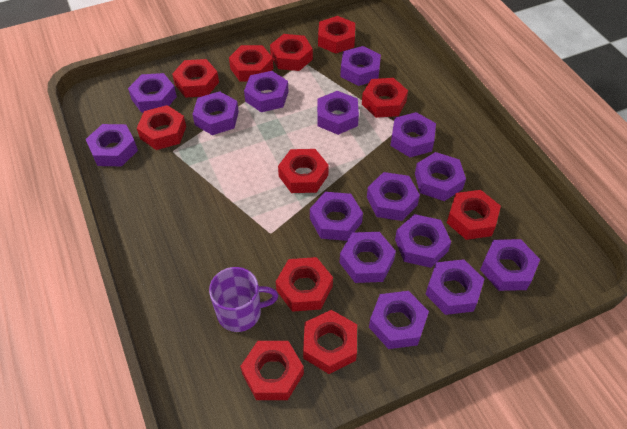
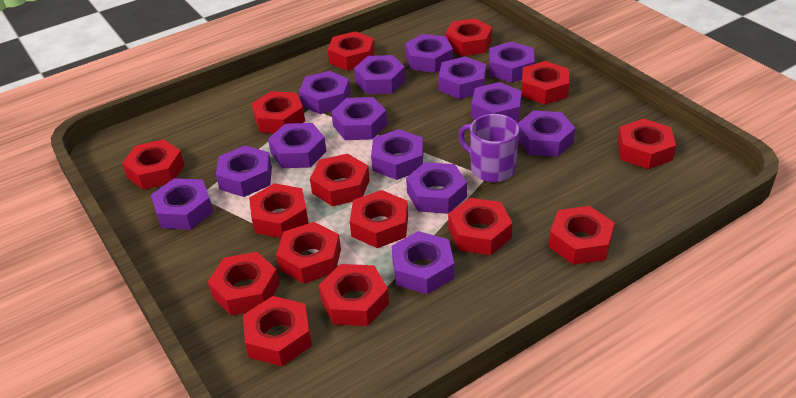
purple nut: 15 -> 14
red nut: 11 -> 15

